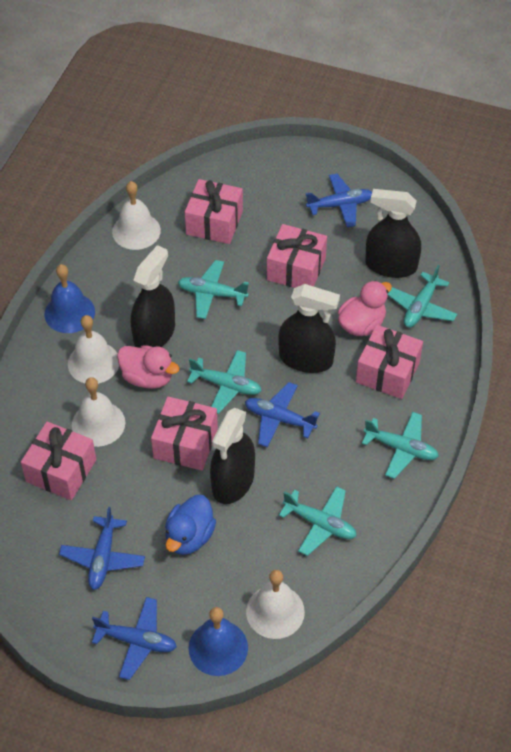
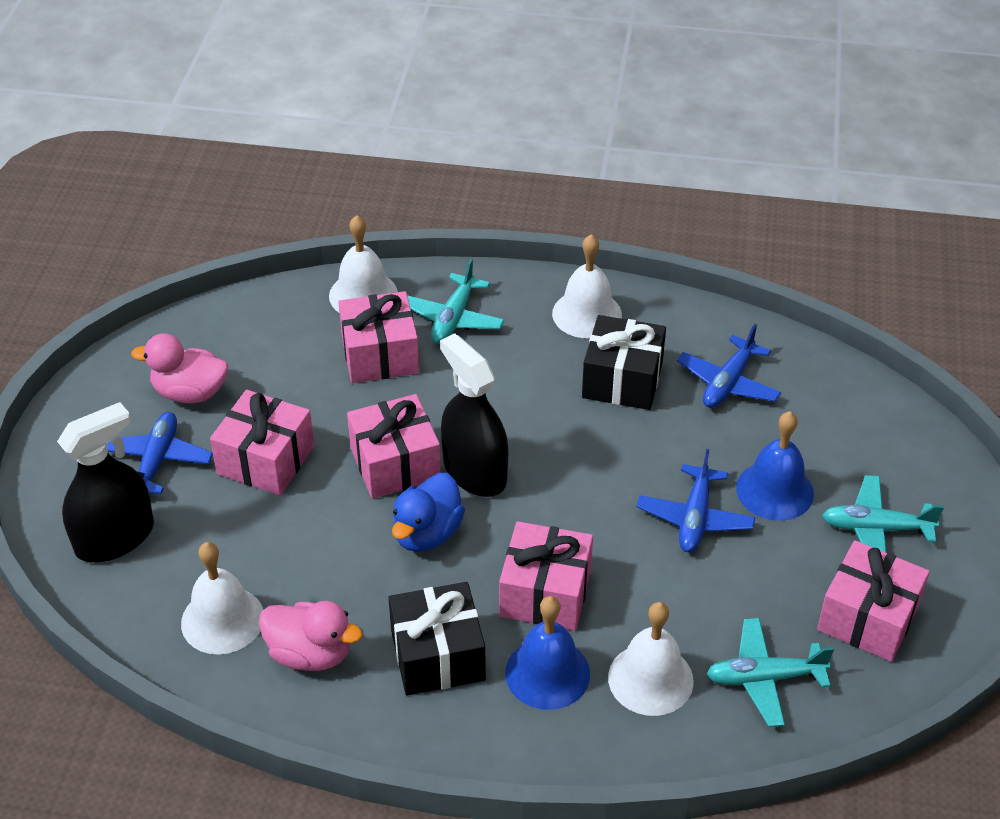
black gift: 0 -> 2
black spray bottle: 4 -> 2
blue plane: 4 -> 3
turquoise plane: 5 -> 3

